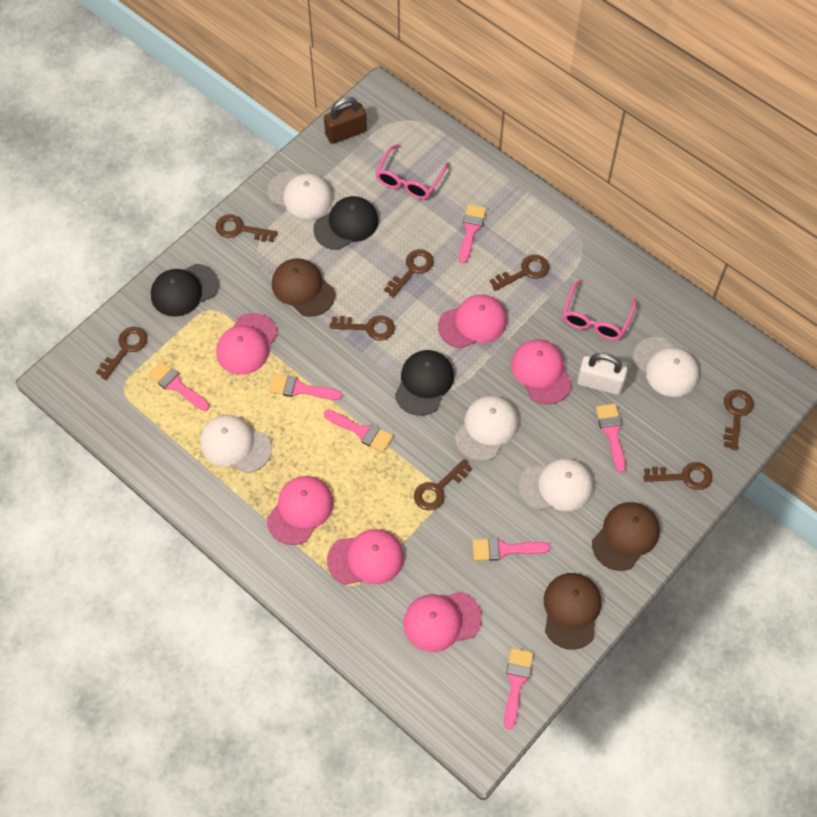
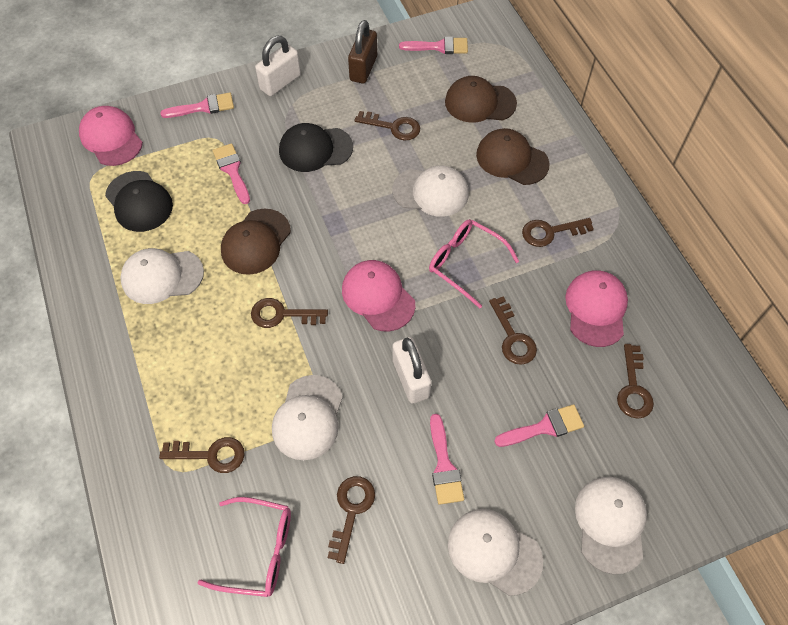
black cap: 3 -> 2
brown key: 8 -> 7
pink brush: 7 -> 5
pink cap: 6 -> 3
white padlock: 1 -> 2

